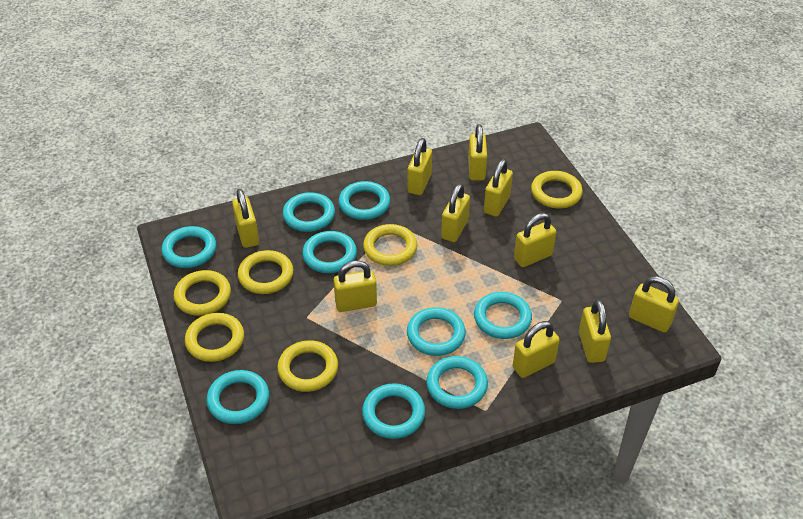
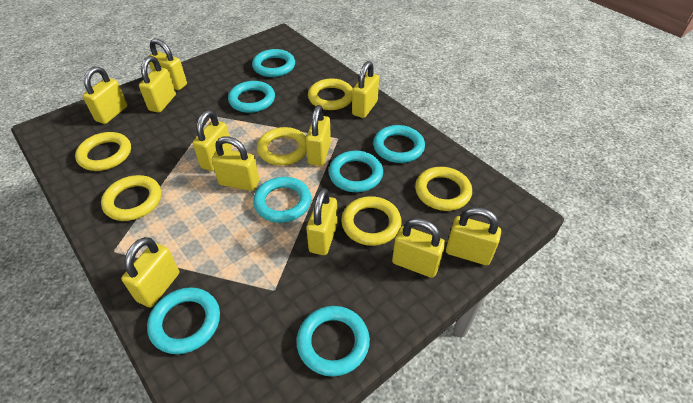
turquoise ring: 9 -> 7
yellow padlock: 10 -> 11

